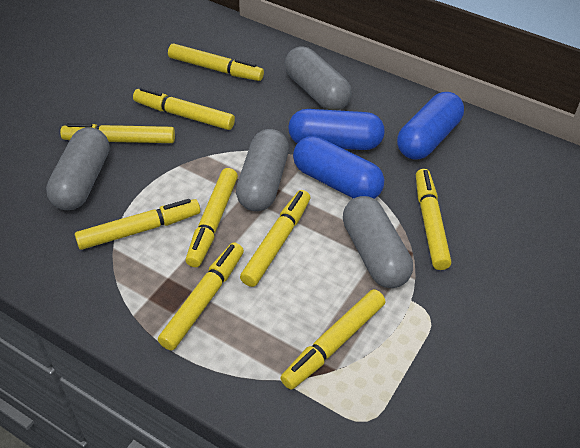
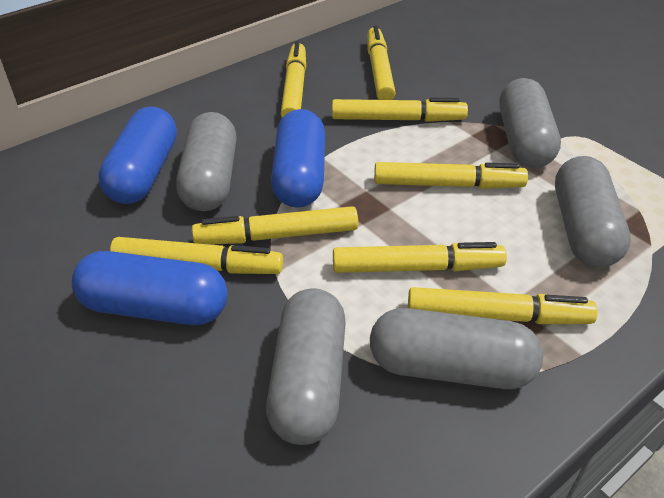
grey capsule: 4 -> 5
yellow marker: 9 -> 8

